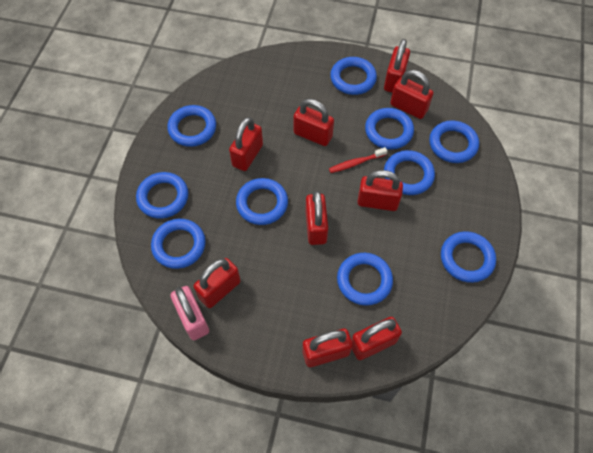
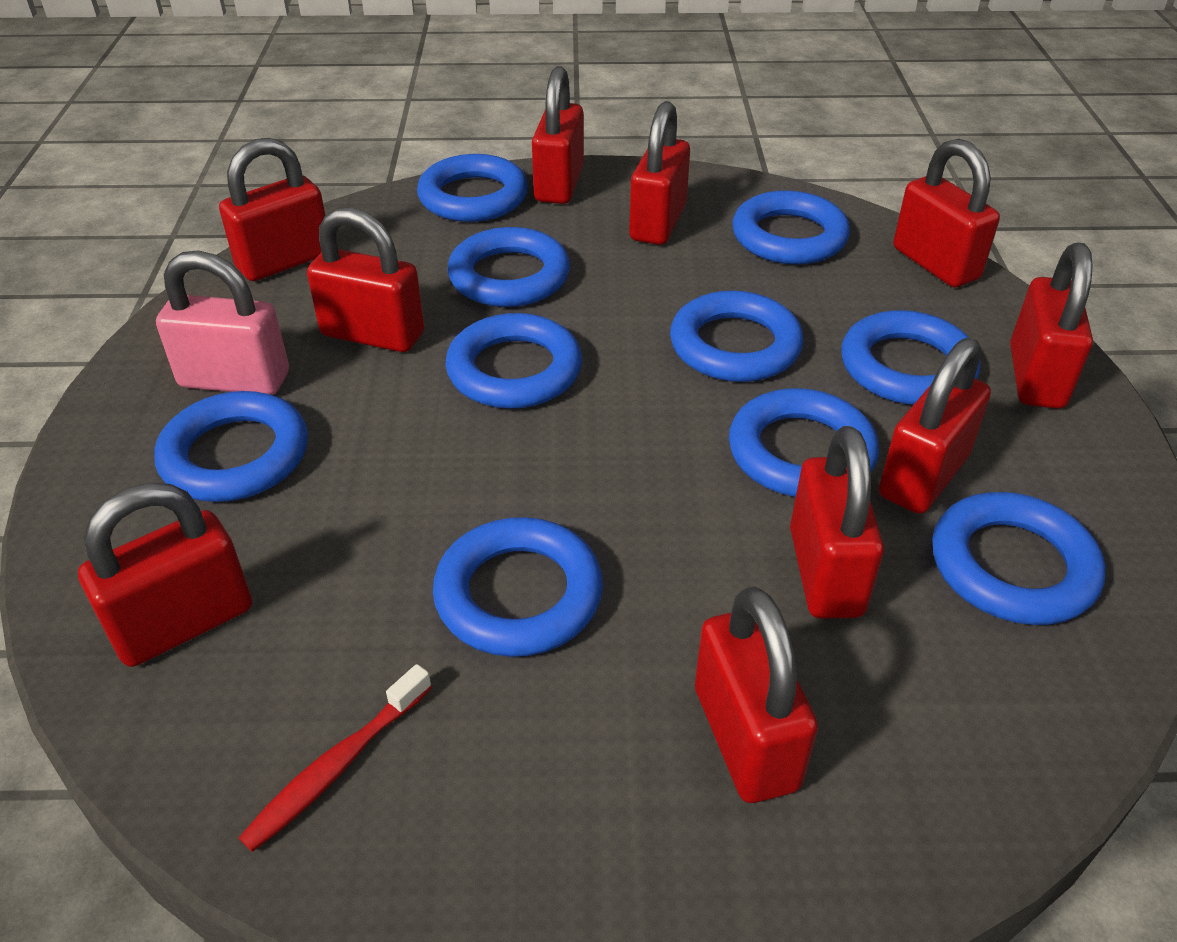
red padlock: 9 -> 10

